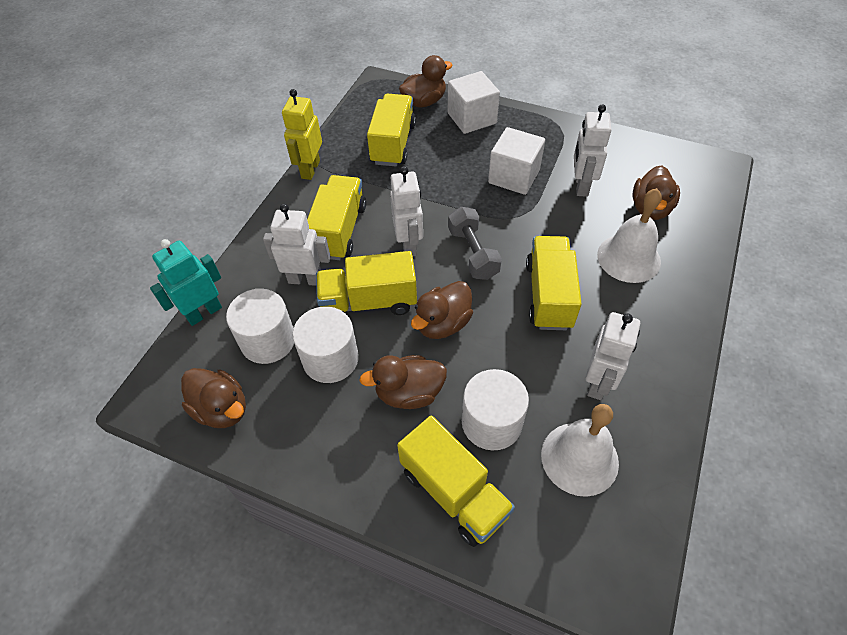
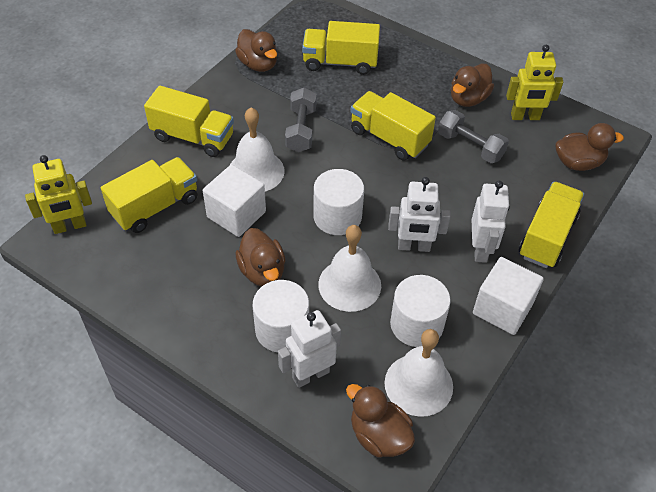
grey dumbbell: 1 -> 2
turquoise robot: 1 -> 0
white bell: 2 -> 3
white robot: 4 -> 3
yellow robot: 1 -> 2

